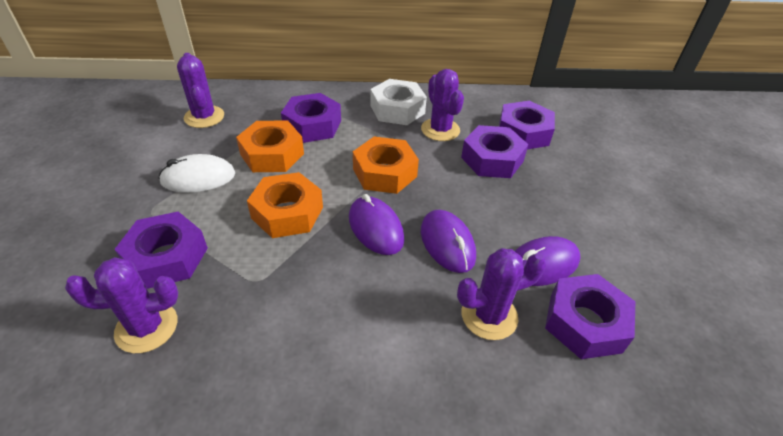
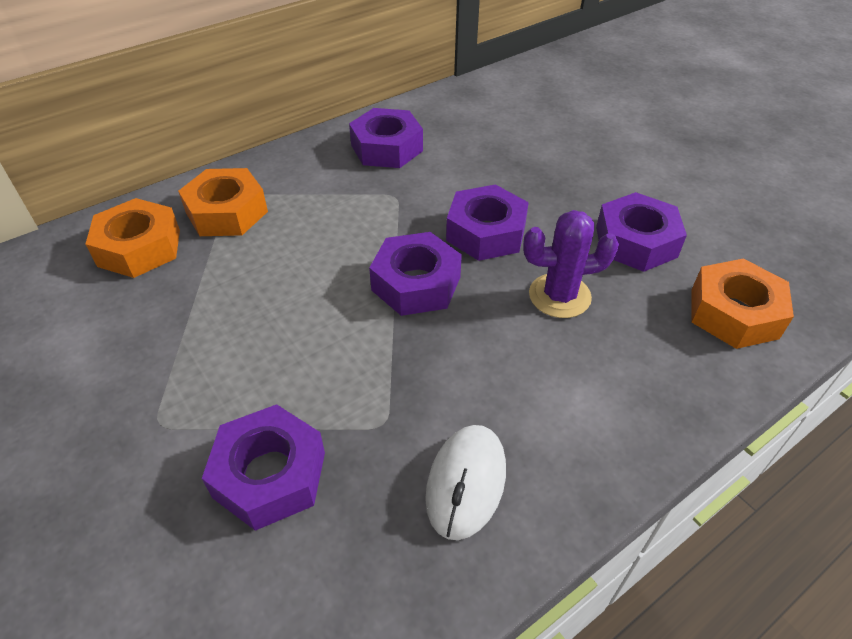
purple cactus: 4 -> 1
purple mouse: 3 -> 0
white nut: 1 -> 0

